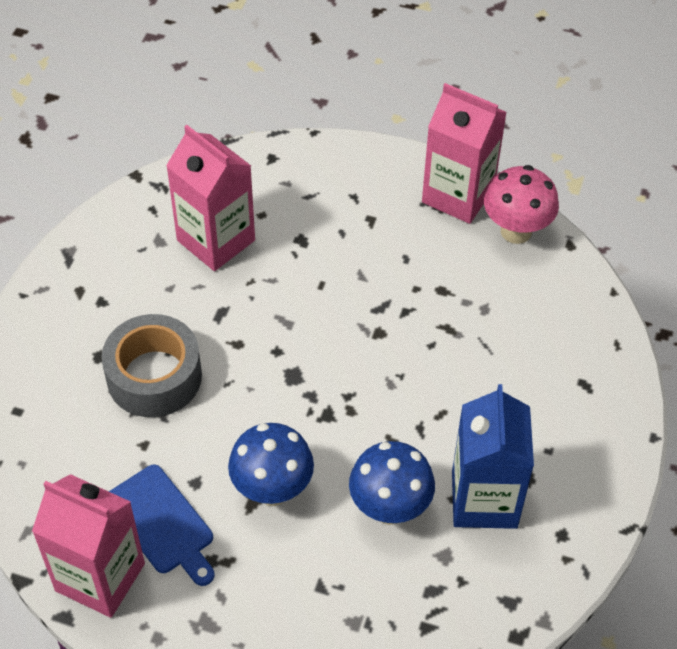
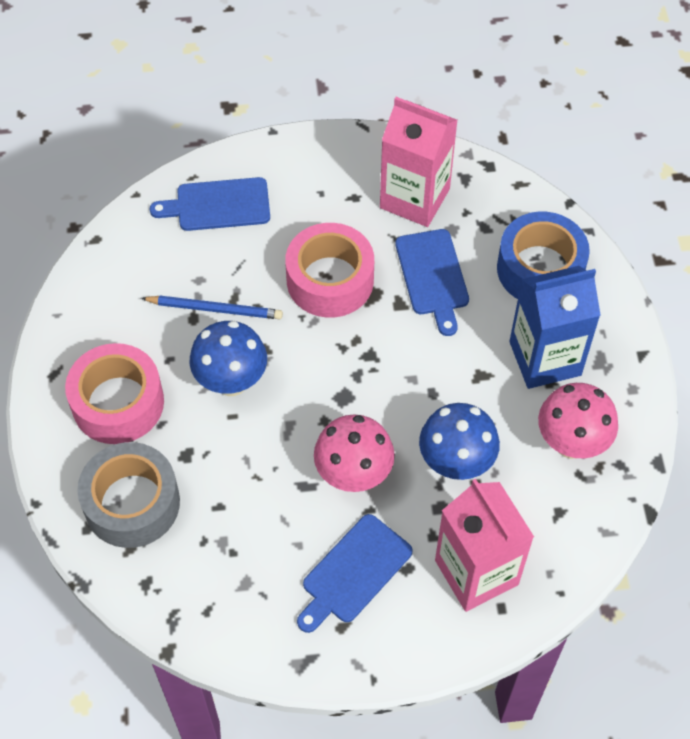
blue cutting board: 1 -> 3
blue pencil: 0 -> 1
blue tape: 0 -> 1
pink carton: 3 -> 2
pink mushroom: 1 -> 2
pink tape: 0 -> 2

